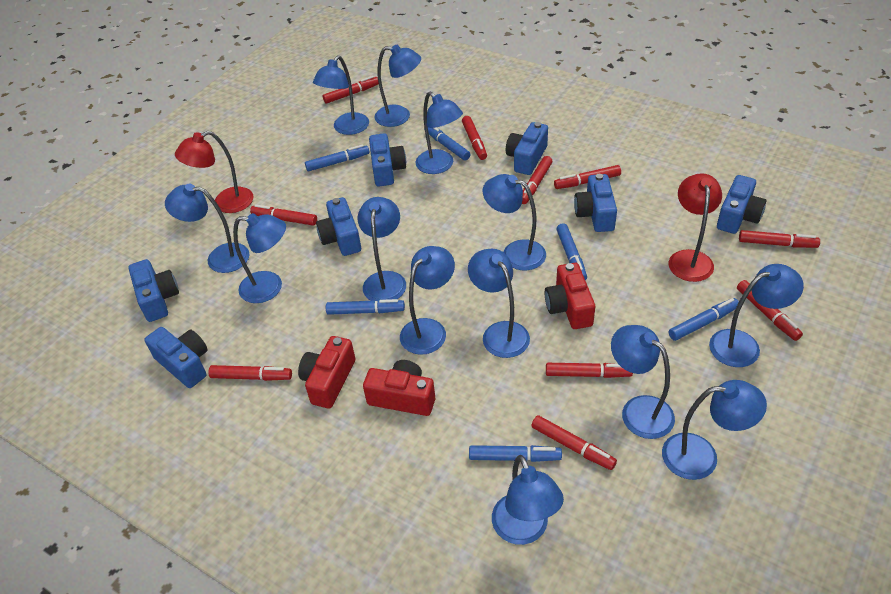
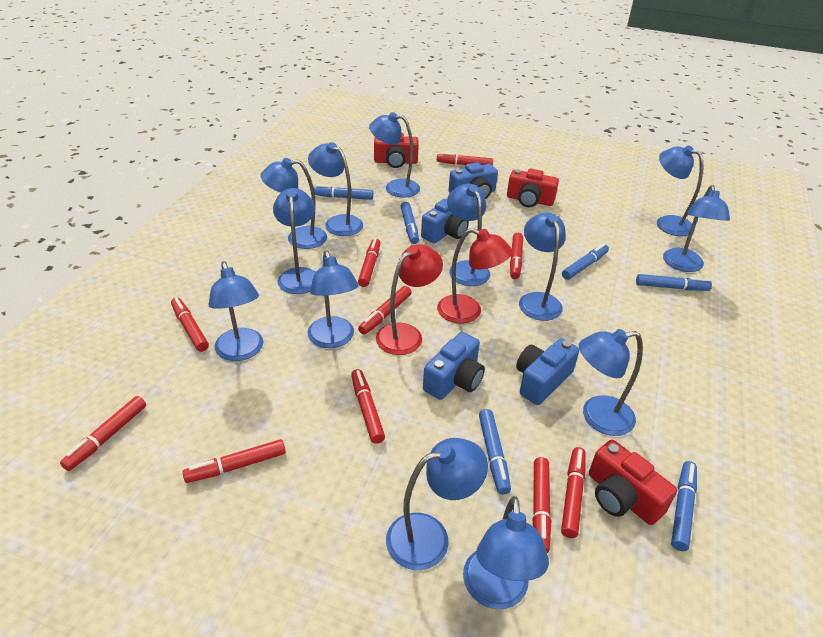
blue camera: 7 -> 4

